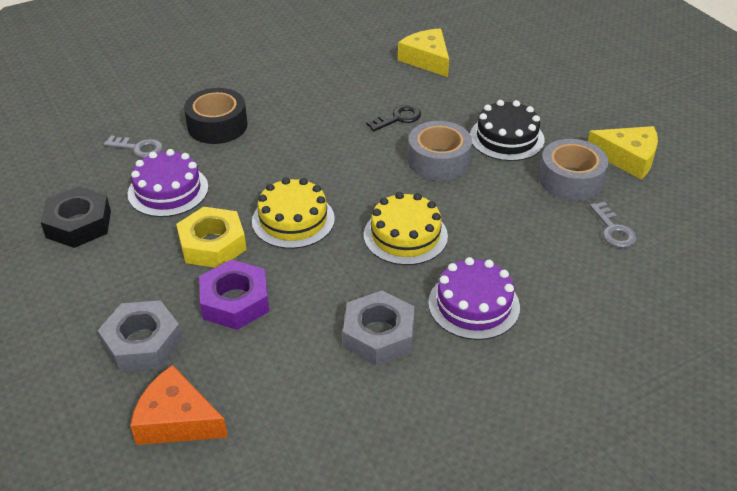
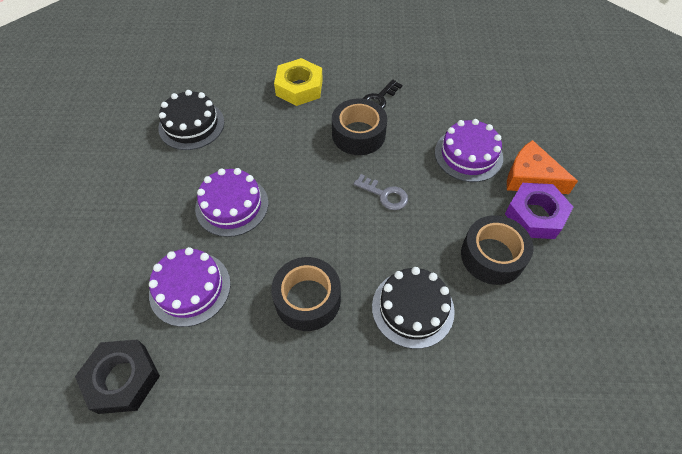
black cake: 1 -> 2
black tape: 1 -> 3
grey key: 2 -> 1
grey nut: 2 -> 0
grey tape: 2 -> 0
purple cake: 2 -> 3
yellow cake: 2 -> 0
yellow cheese: 2 -> 0

